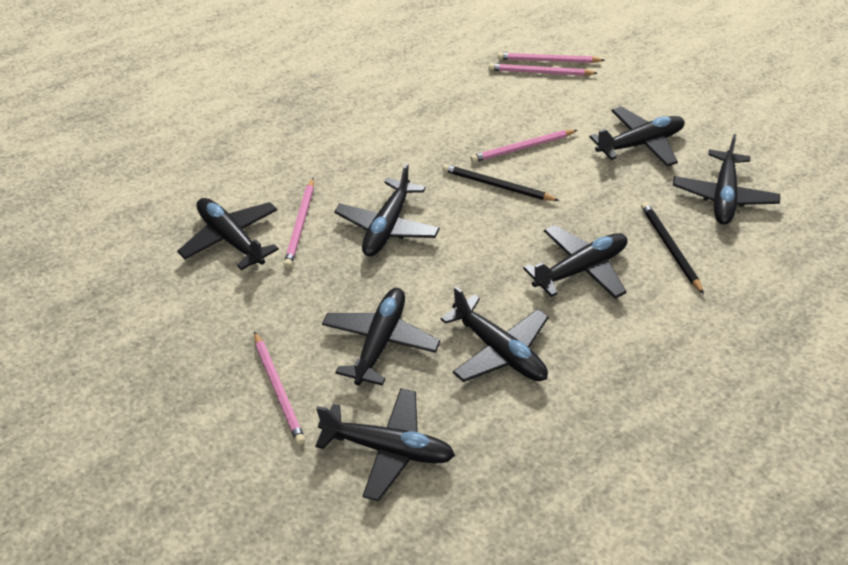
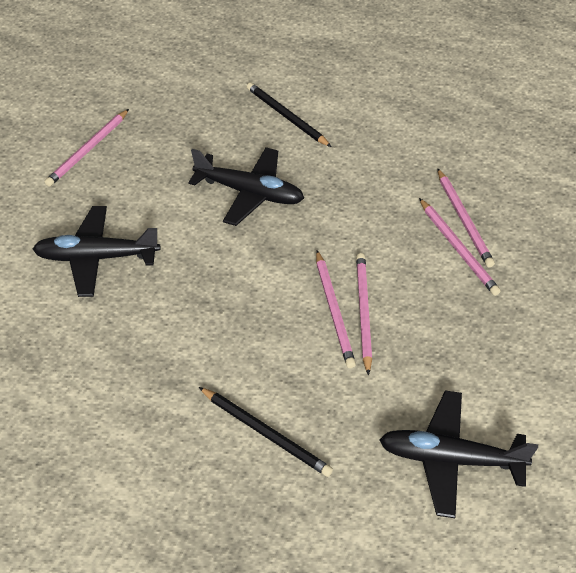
black plane: 8 -> 3

